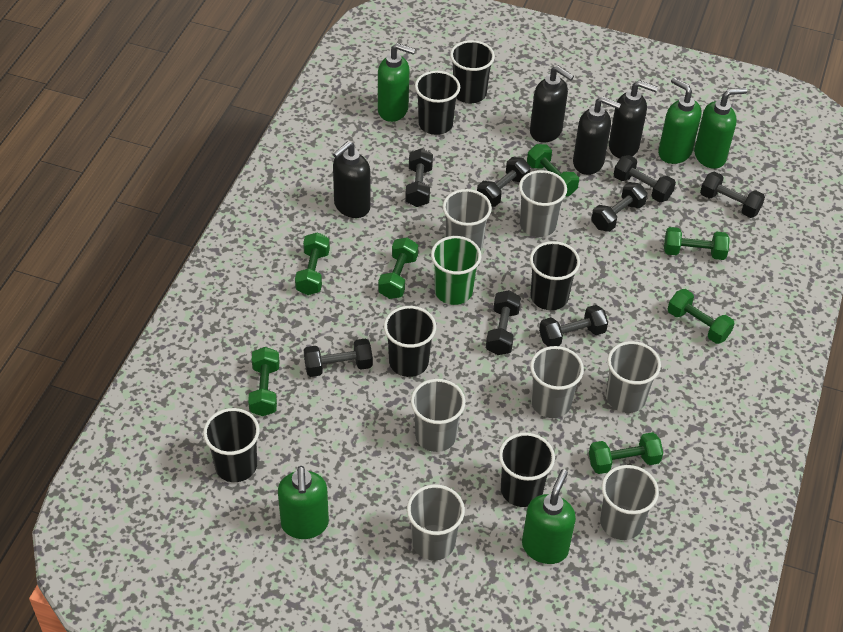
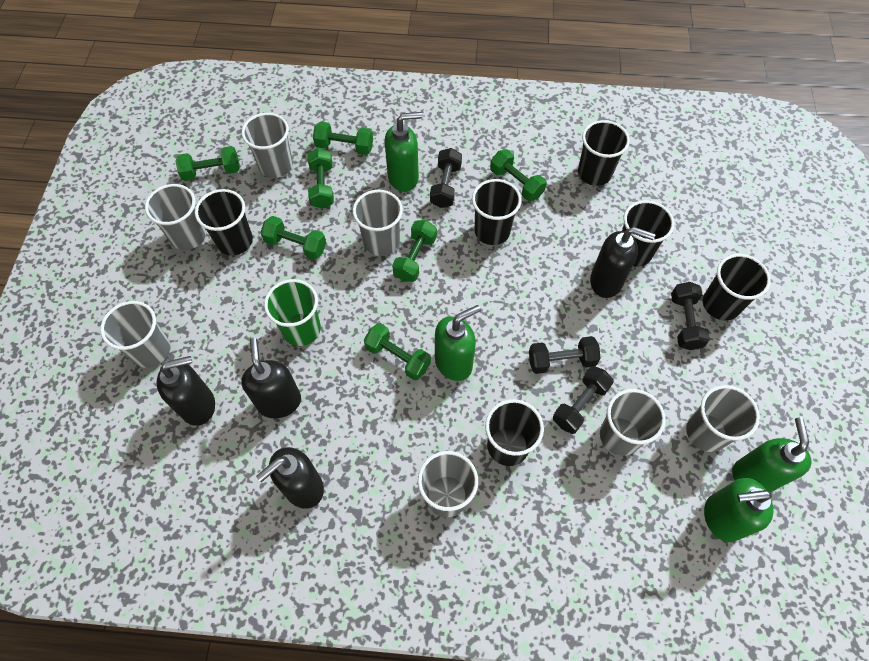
black dumbbell: 8 -> 4
green soap dispenser: 5 -> 4

